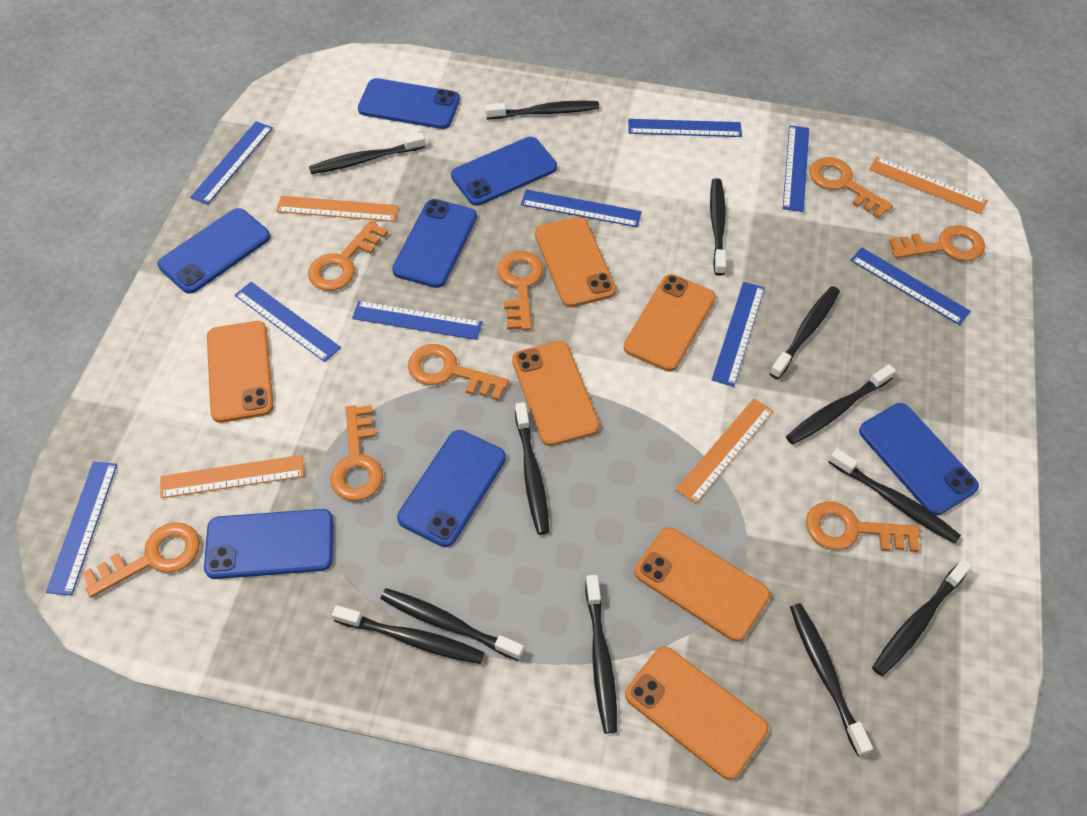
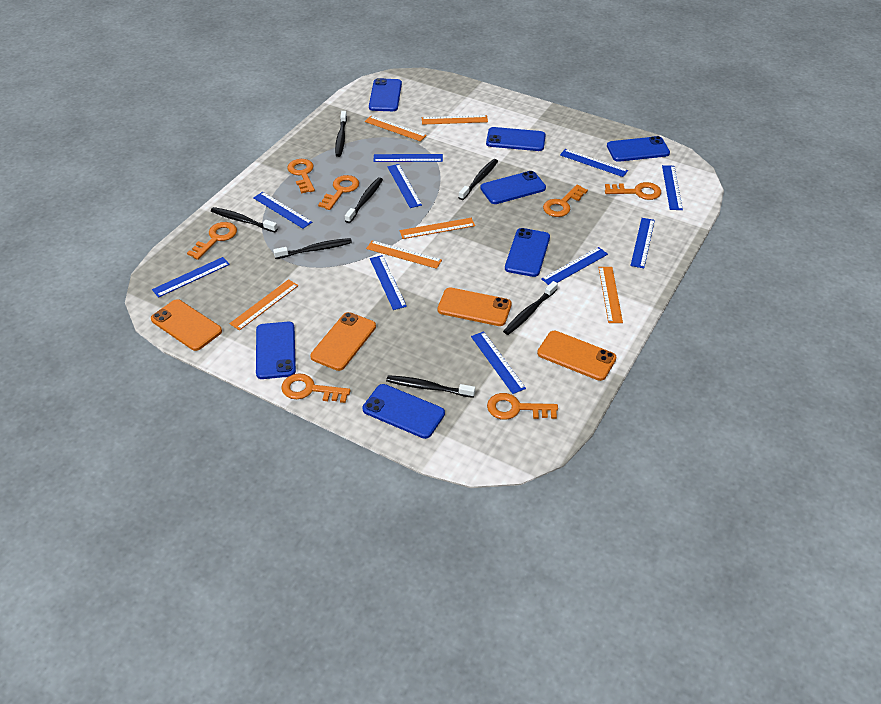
black toothbrush: 12 -> 7
blue ruler: 9 -> 10
orange key: 8 -> 7
orange phone: 6 -> 4
orange ruler: 4 -> 6

